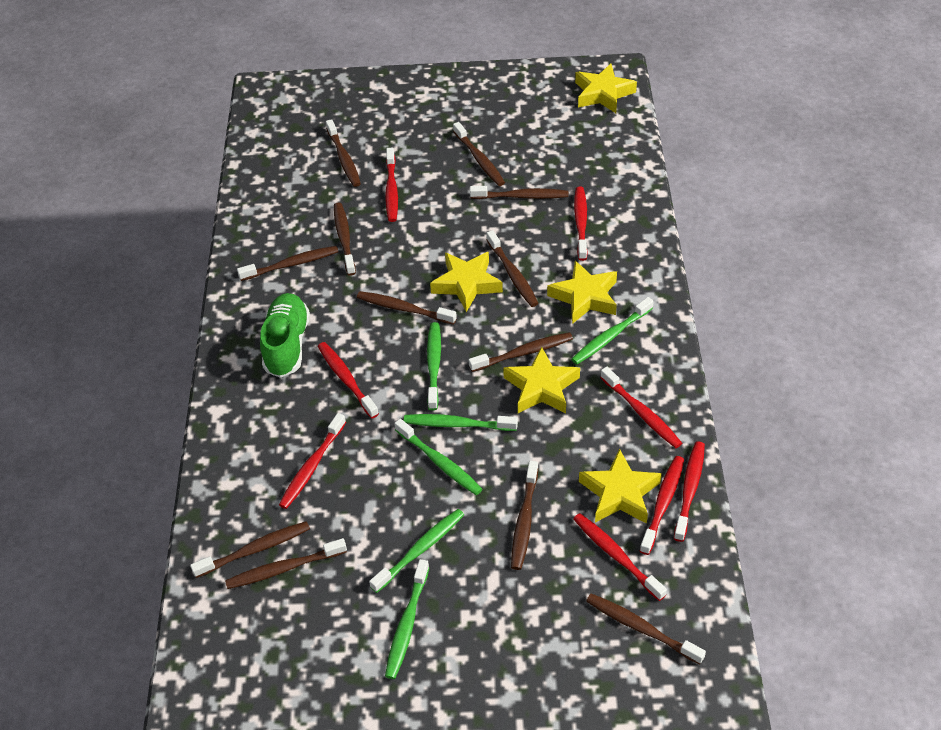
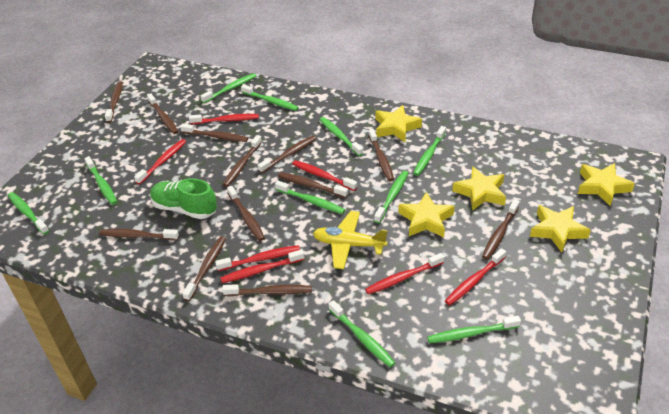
green toothbrush: 6 -> 10
red toothbrush: 8 -> 7
yellow plane: 0 -> 1

